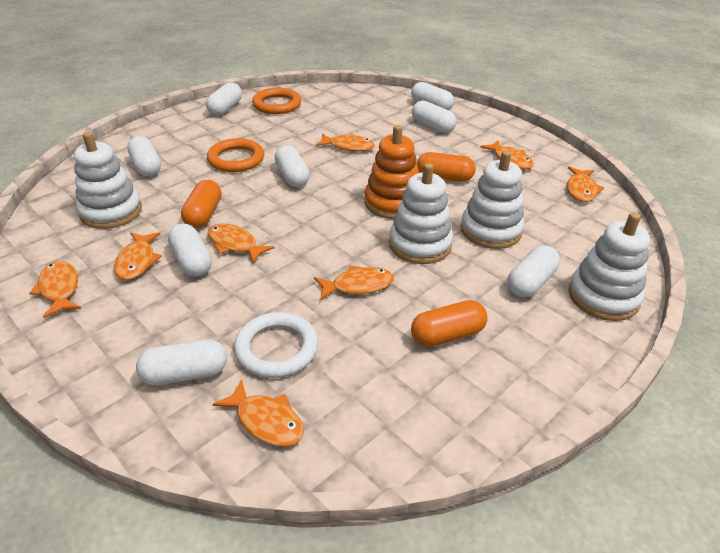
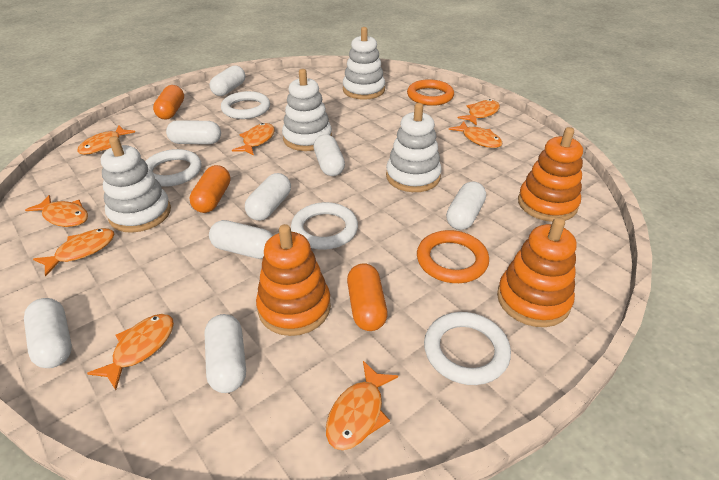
orange stacking toy: 1 -> 3
white ring: 1 -> 4

